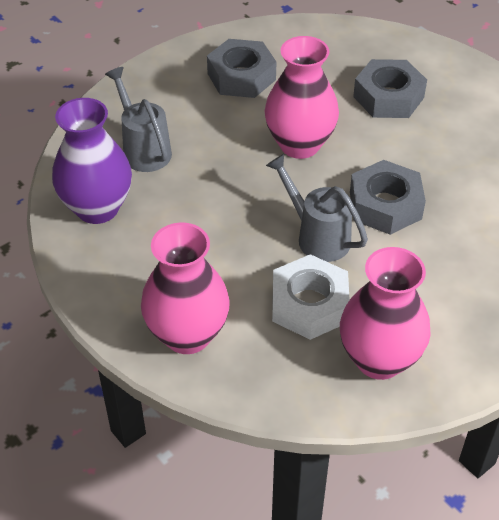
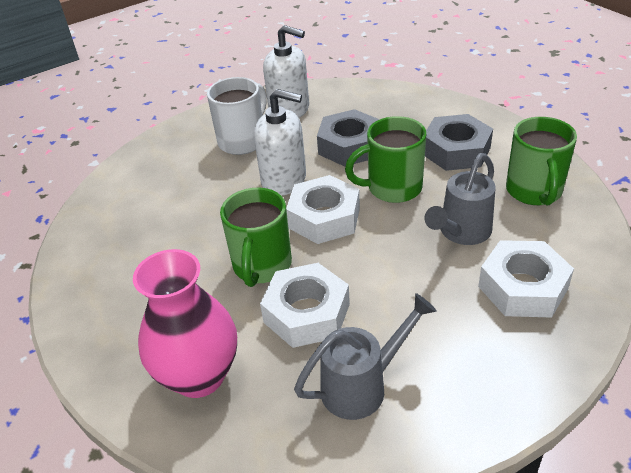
green mug: 0 -> 3
grey nut: 3 -> 2
pink vase: 3 -> 1
purple vase: 1 -> 0
white mug: 0 -> 1
white nut: 1 -> 3
white soap dispenser: 0 -> 2

